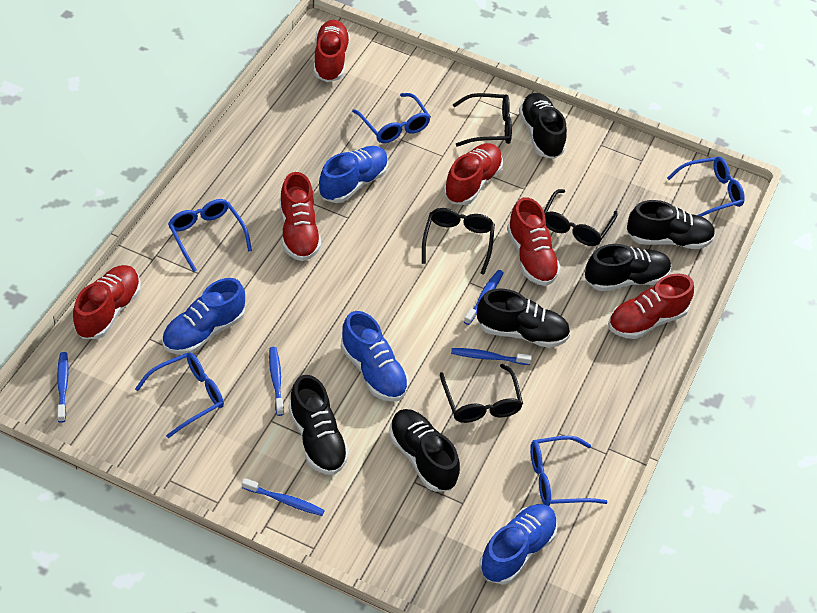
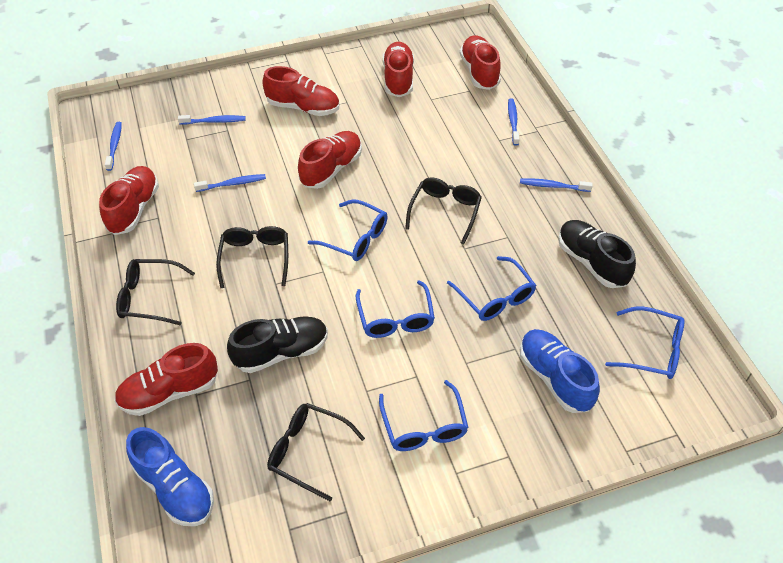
black shoe: 6 -> 2
blue shoe: 4 -> 2

